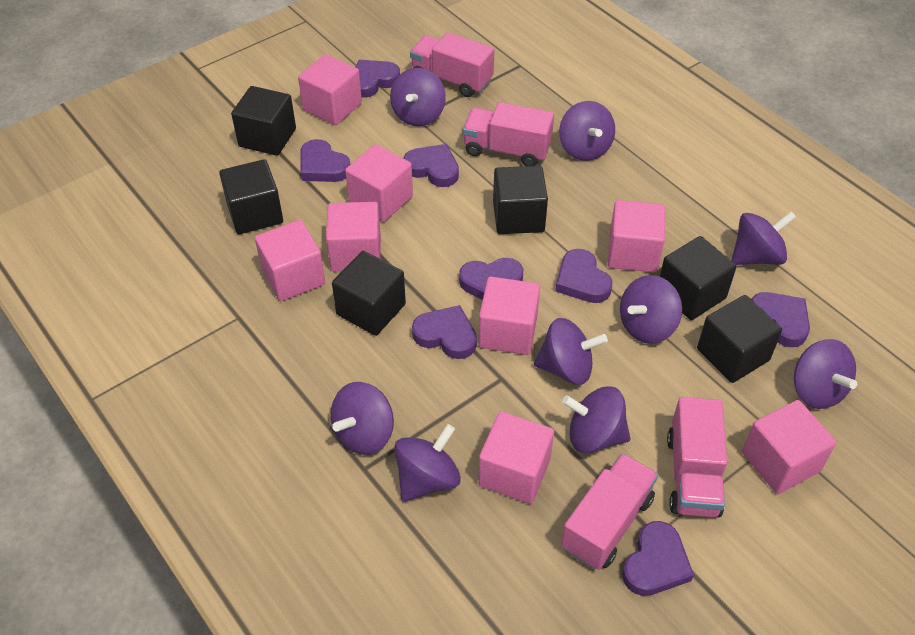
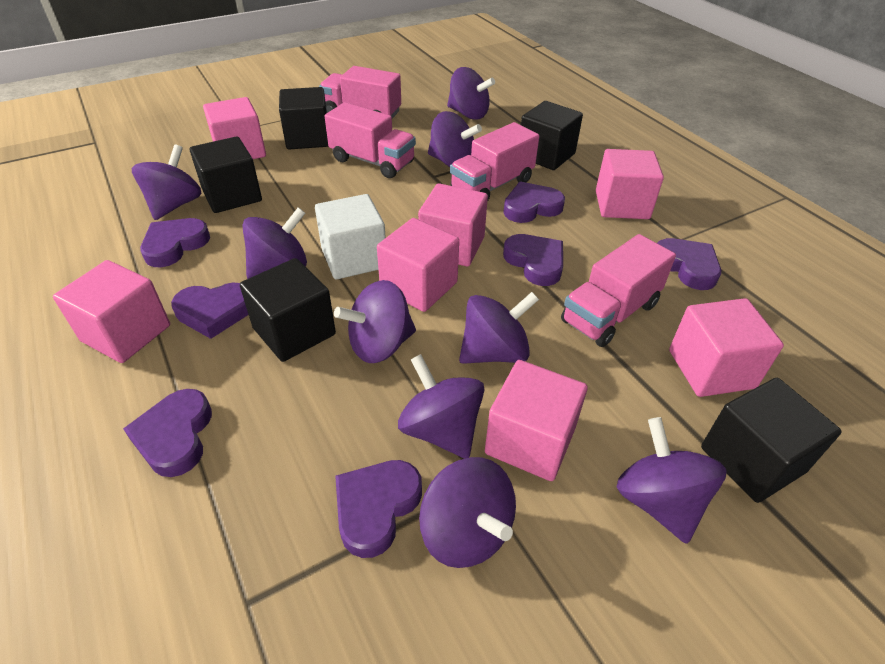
black cube: 6 -> 5
pink cube: 8 -> 7
purple heart: 8 -> 7
white cube: 0 -> 1

